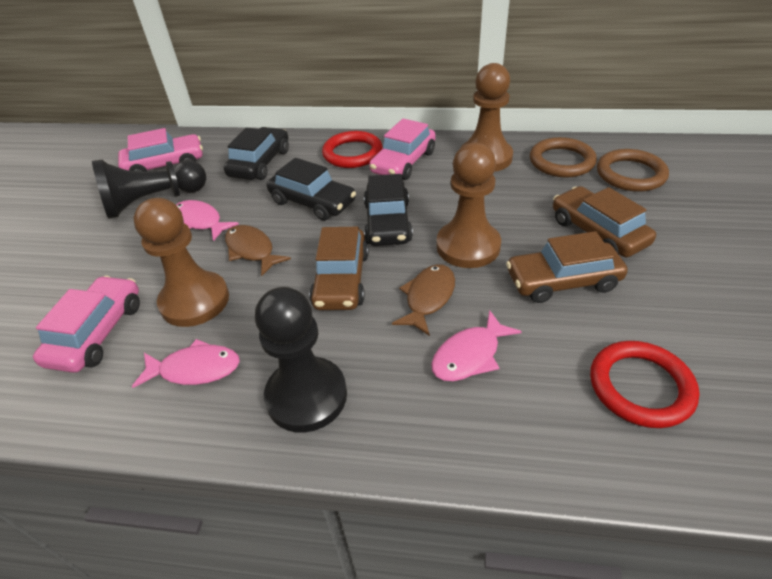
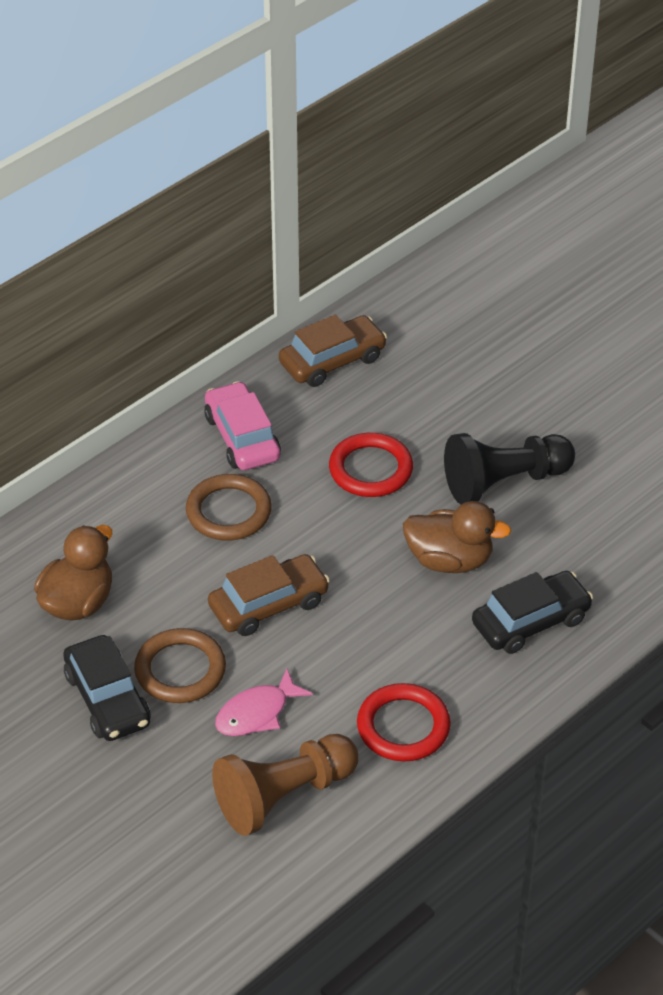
black car: 3 -> 2
black pawn: 2 -> 1
brown car: 3 -> 2
brown duck: 0 -> 2
brown fish: 2 -> 0
brown pawn: 3 -> 1
pink car: 3 -> 1
pink fish: 3 -> 1

